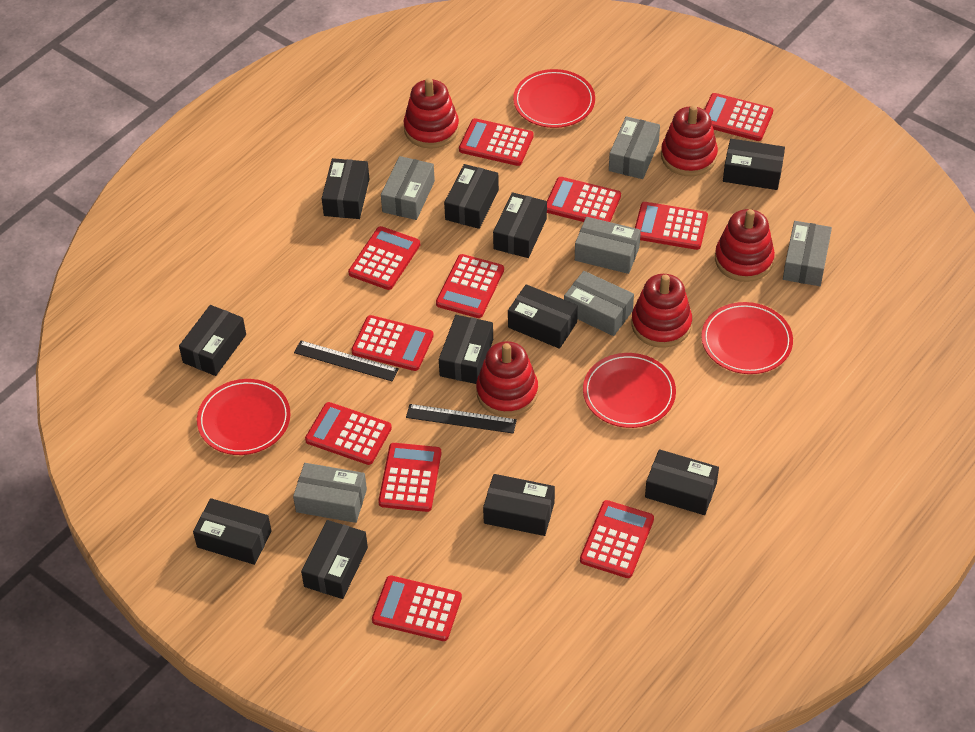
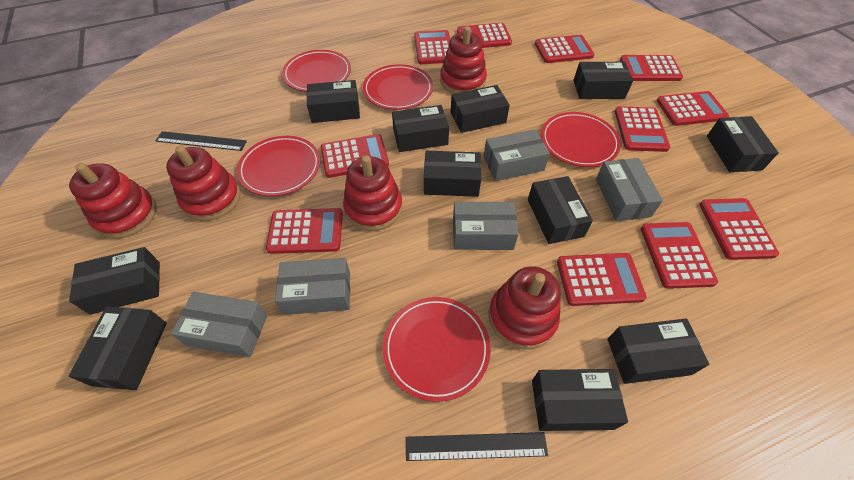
grey box: 6 -> 5
red plate: 4 -> 5

